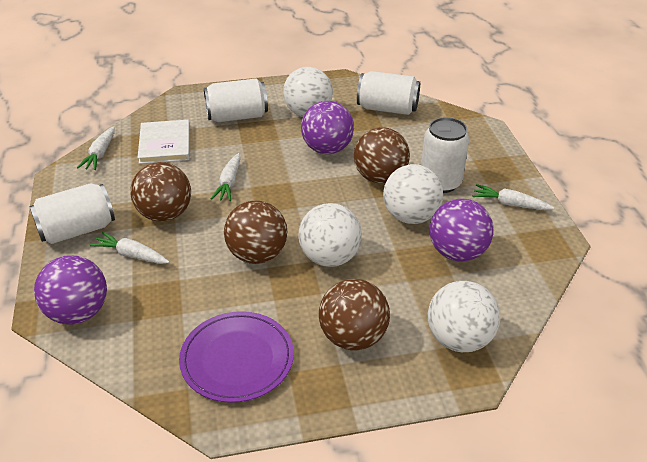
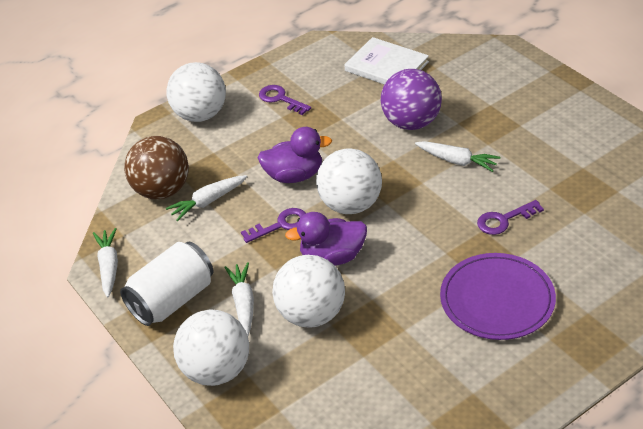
brown ball: 4 -> 1
purple ball: 3 -> 1
purple duck: 0 -> 2
purple key: 0 -> 3
white can: 4 -> 1

